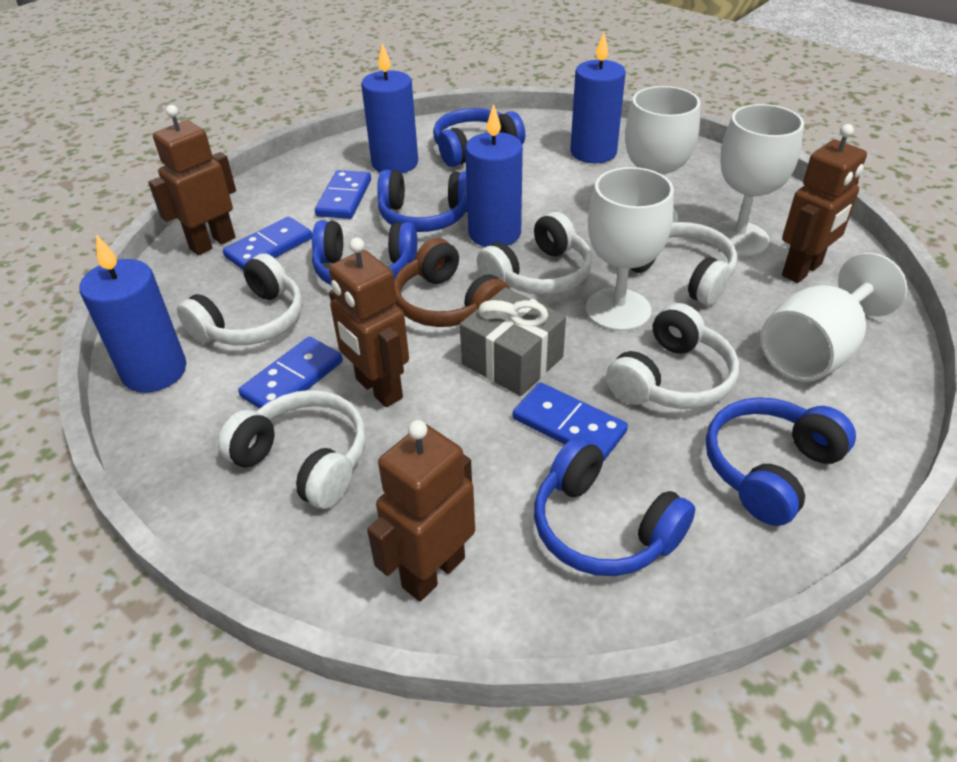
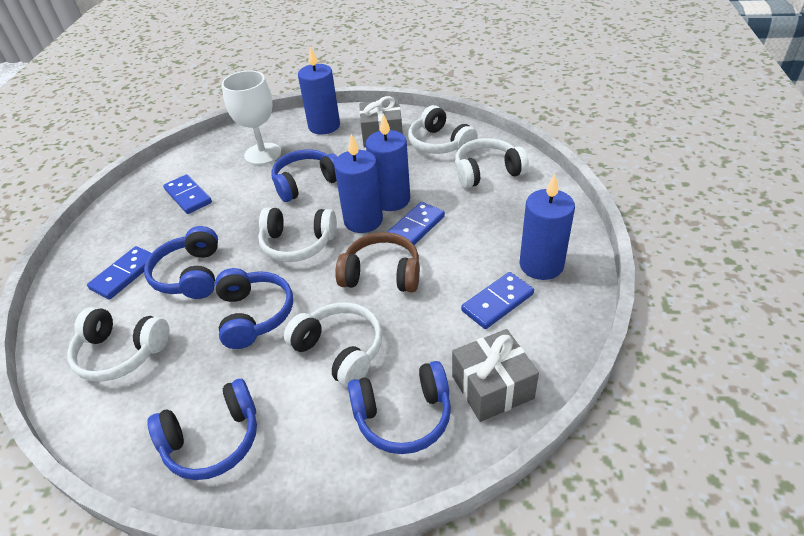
brown robot: 4 -> 0
grey gift: 1 -> 2
white goblet: 4 -> 1

